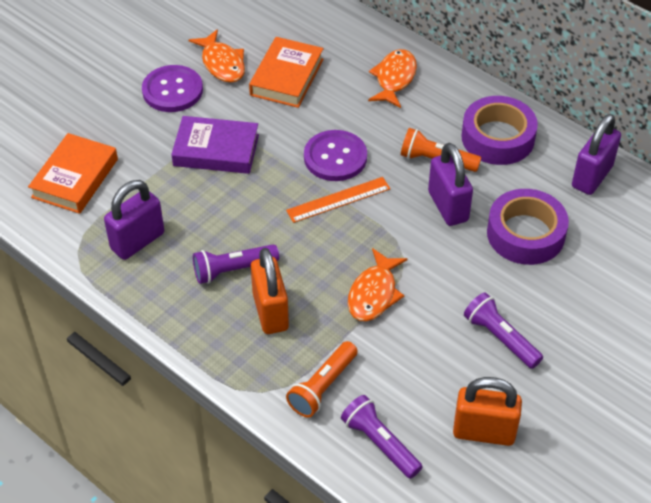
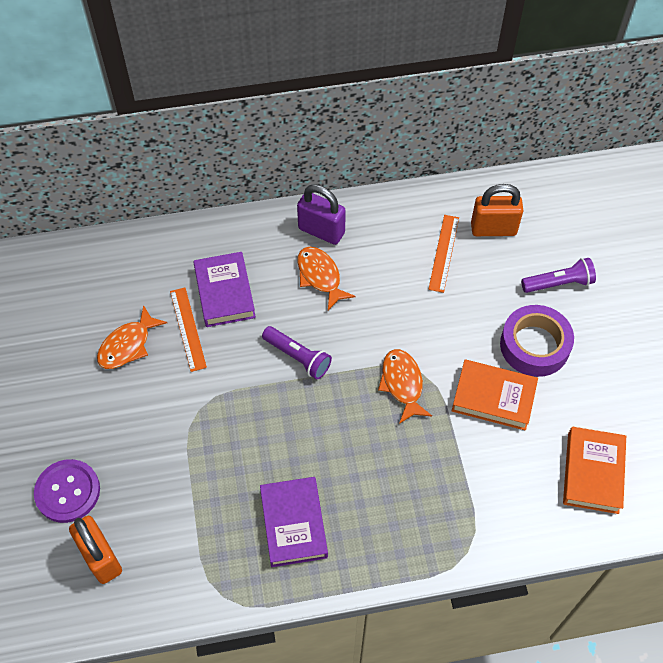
orange flashlight: 2 -> 0
orange ruler: 1 -> 2
purple book: 1 -> 2
purple button: 2 -> 1
purple flashlight: 3 -> 2
purple padlock: 3 -> 1
purple tape: 2 -> 1

